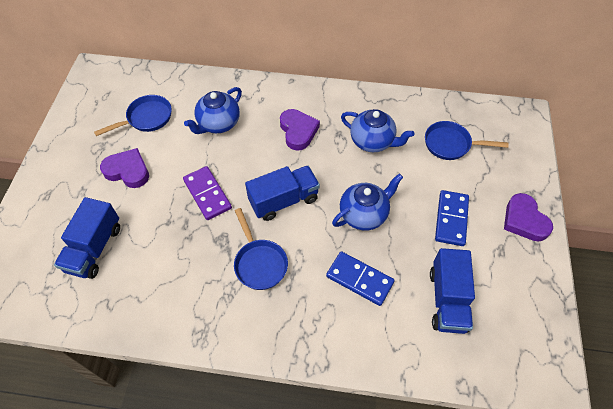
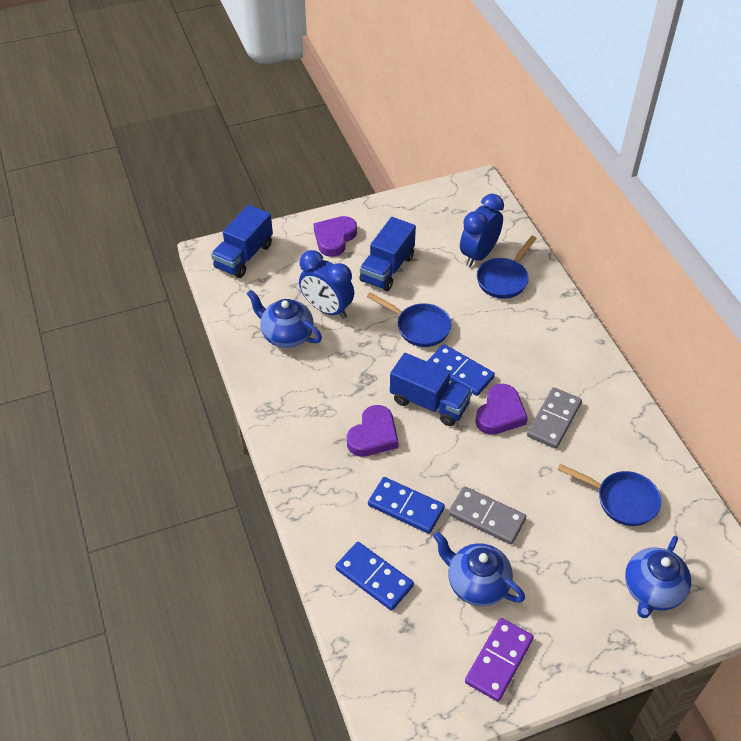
blue clock: 0 -> 2
blue domino: 2 -> 3
grey domino: 0 -> 2

